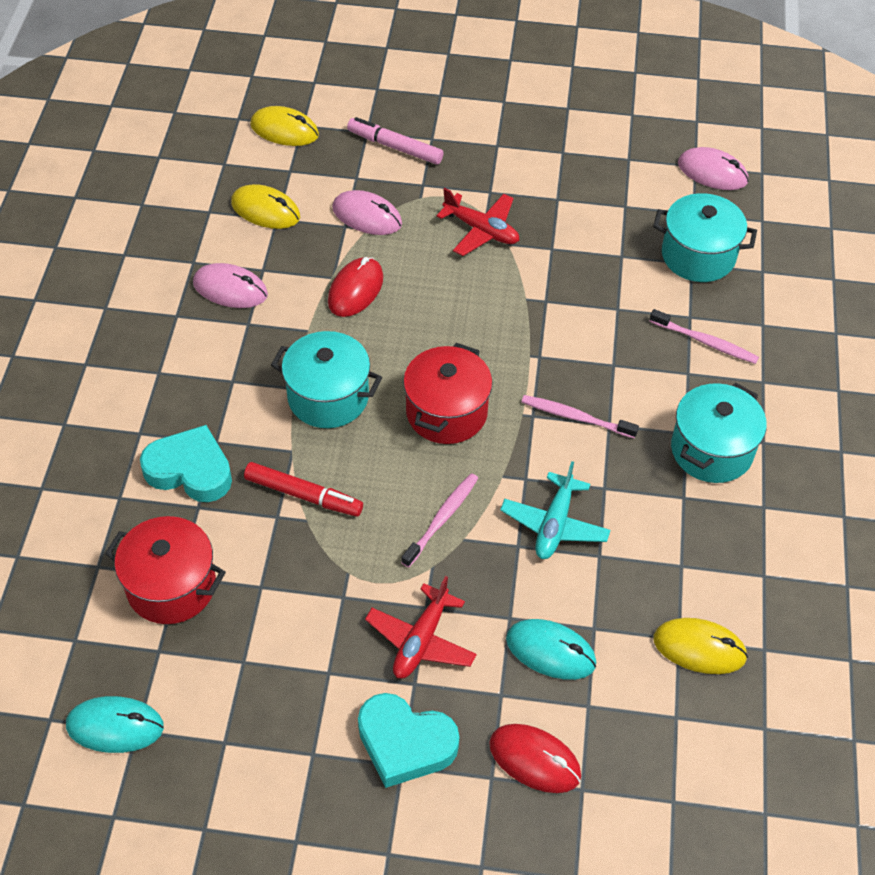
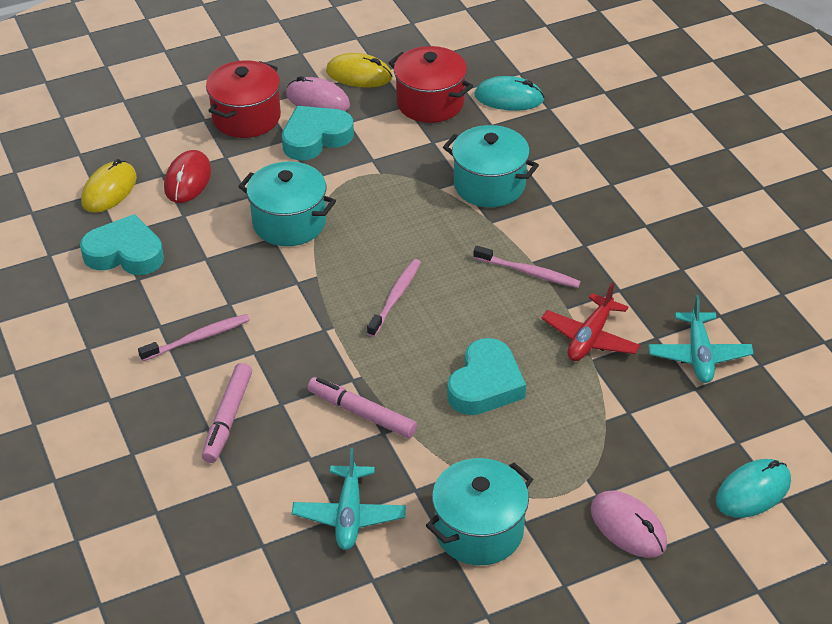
pink marker: 1 -> 2
pink mouse: 3 -> 2
red marker: 1 -> 0
red mouse: 2 -> 1
red plane: 2 -> 1
turquoise heart: 2 -> 3
turquoise plane: 1 -> 2
yellow mouse: 3 -> 2

